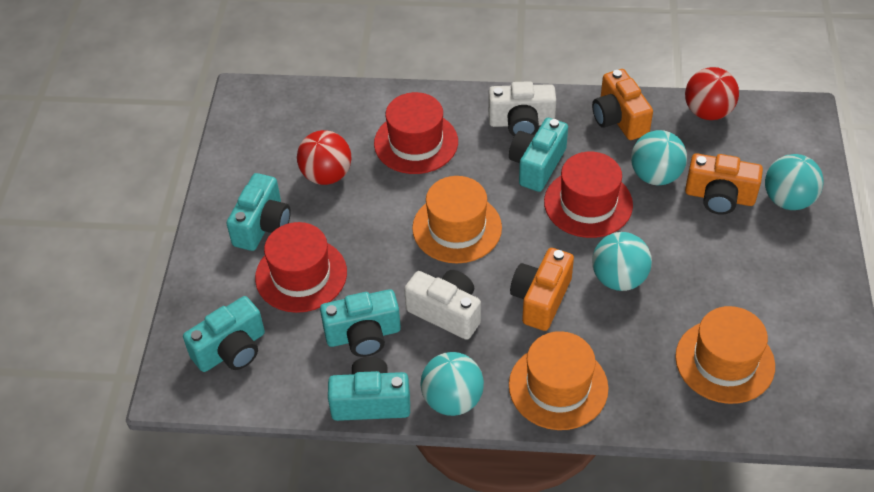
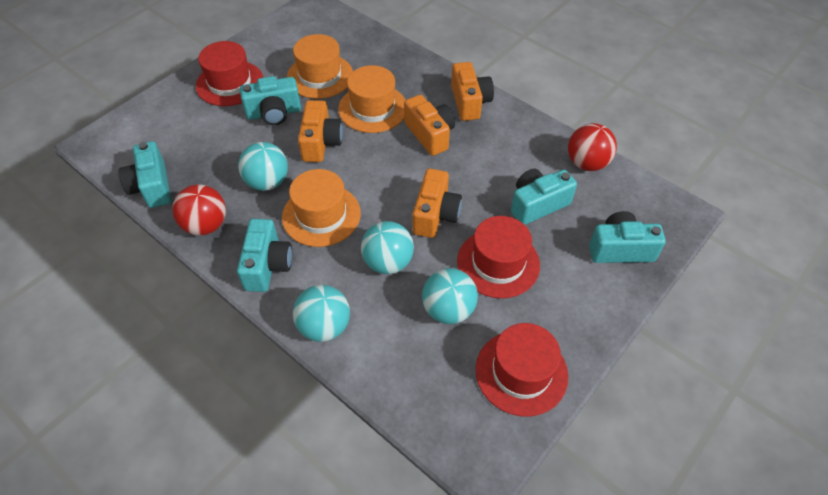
orange camera: 3 -> 4
white camera: 2 -> 0

